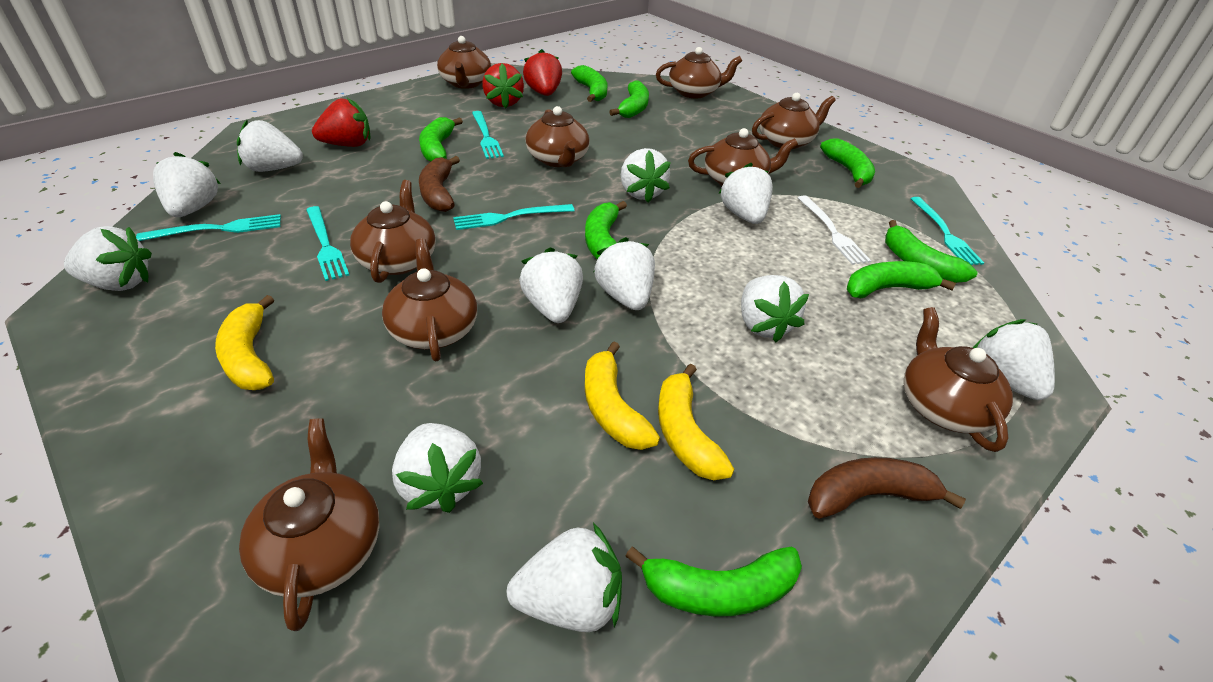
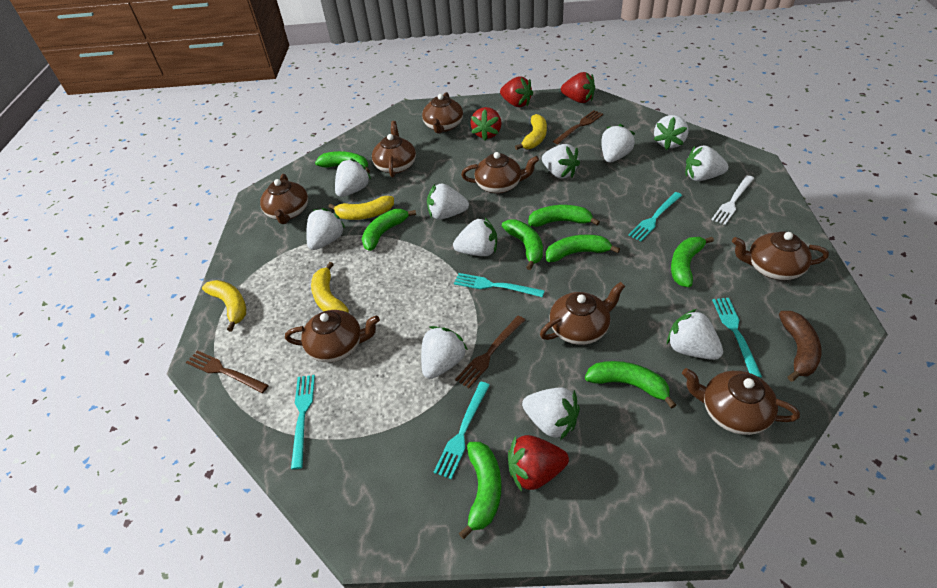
brown banana: 2 -> 1
brown fork: 0 -> 3
brown teapot: 9 -> 8
red strawberry: 3 -> 4
yellow banana: 3 -> 4

